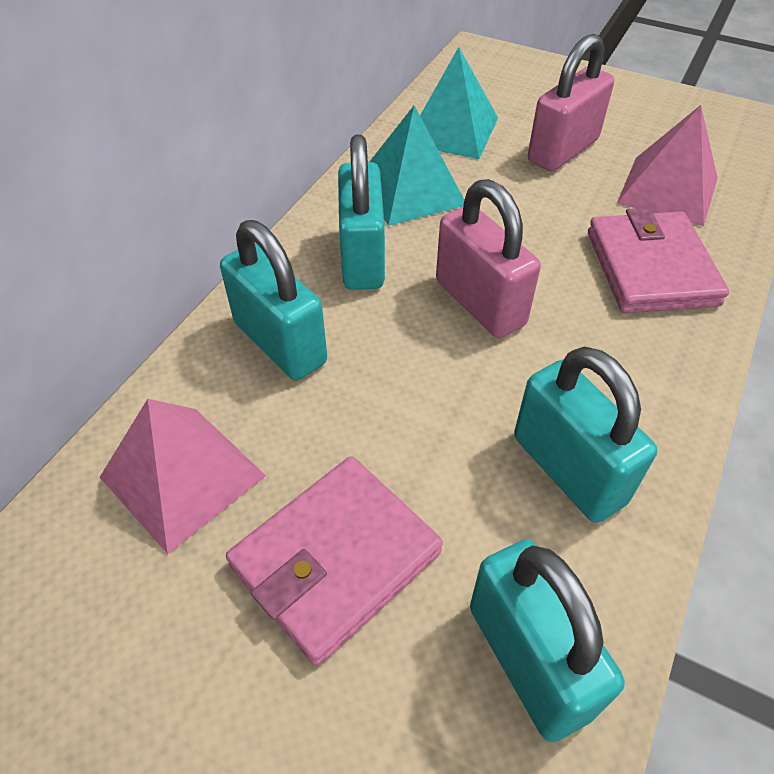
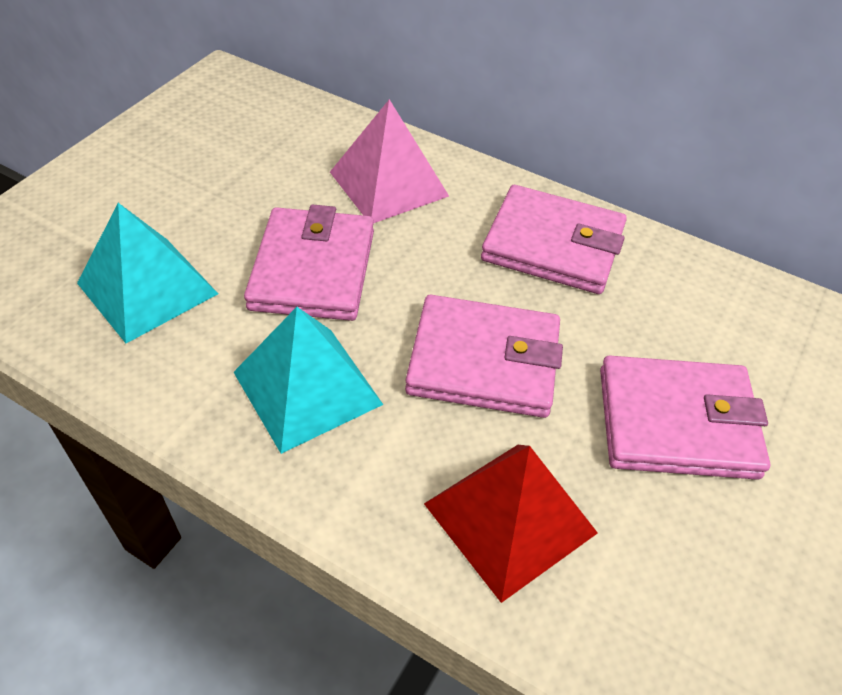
pink padlock: 2 -> 0
pink pyramid: 2 -> 1
pink wallet: 2 -> 4
red pyramid: 0 -> 1
turquoise padlock: 4 -> 0

